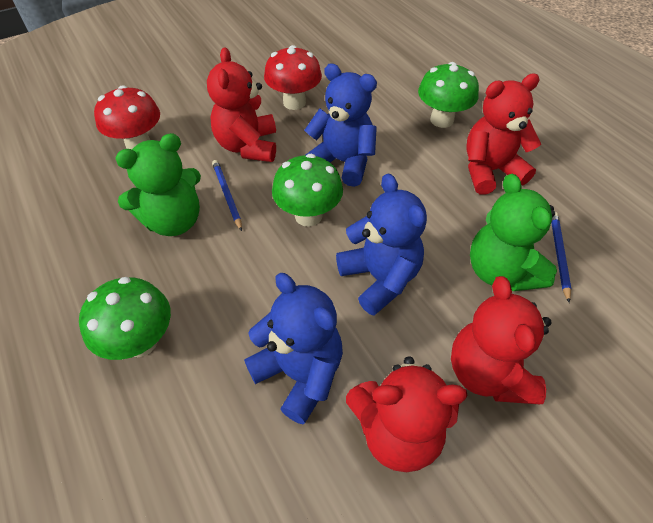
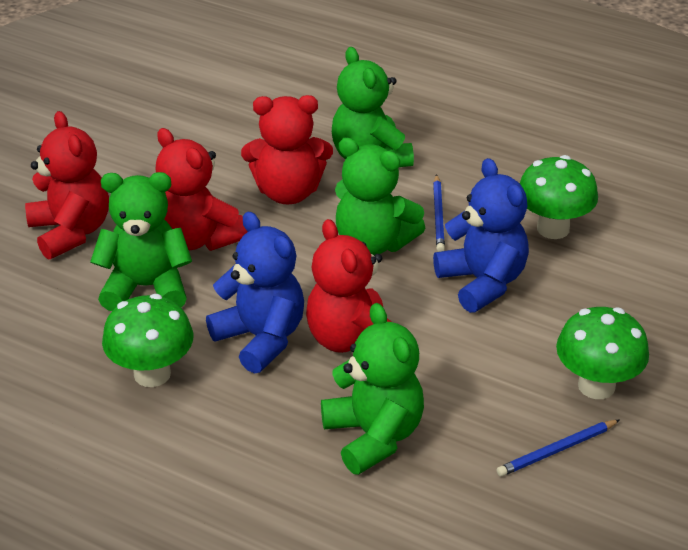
blue teddy bear: 3 -> 2
green teddy bear: 2 -> 4
red mushroom: 2 -> 0

